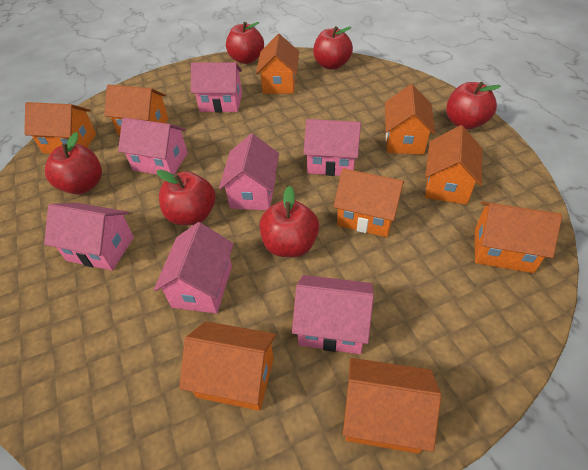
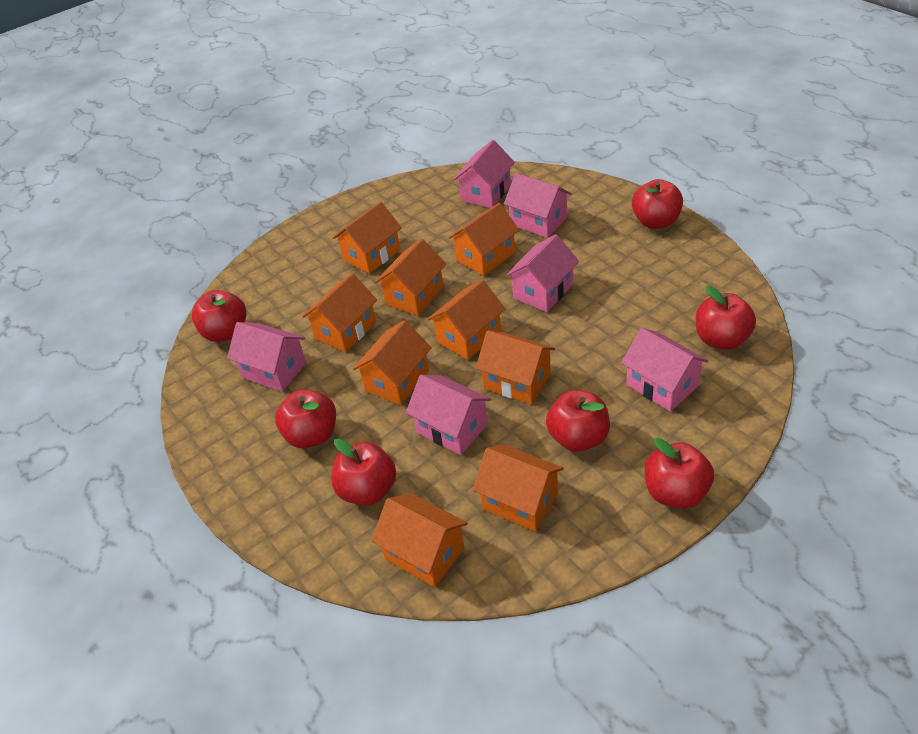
pink house: 7 -> 6
red apple: 6 -> 7

